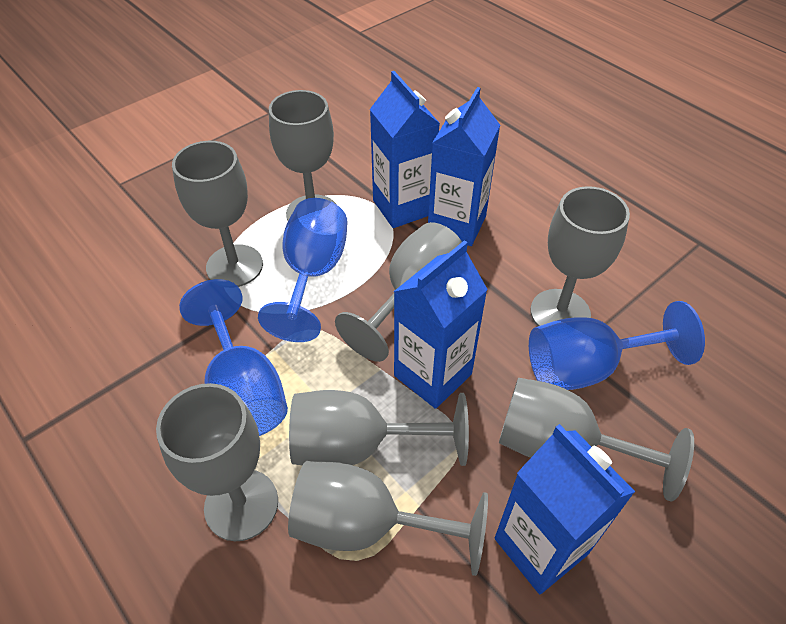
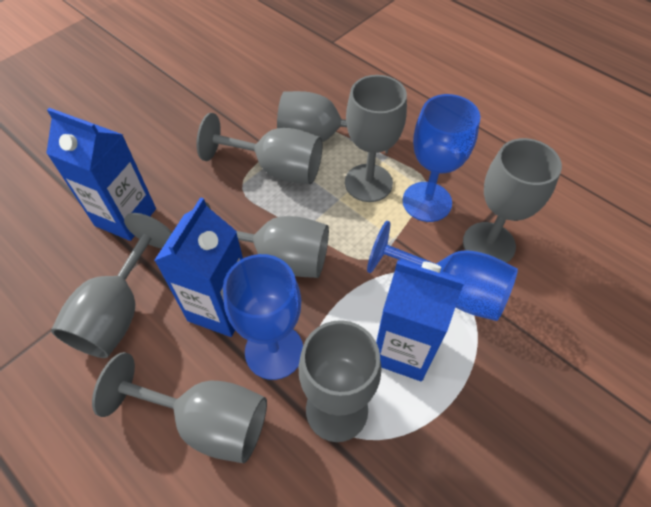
blue carton: 4 -> 3

